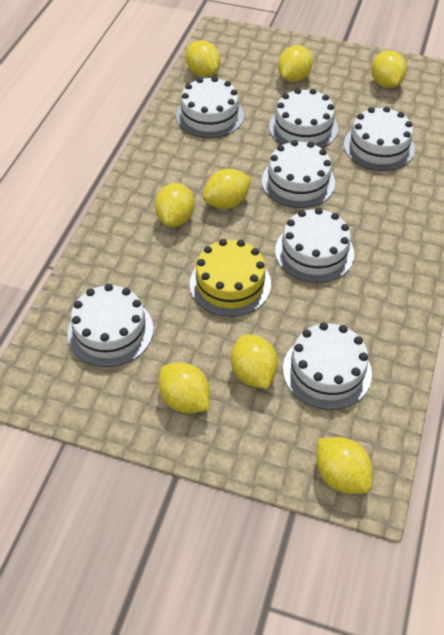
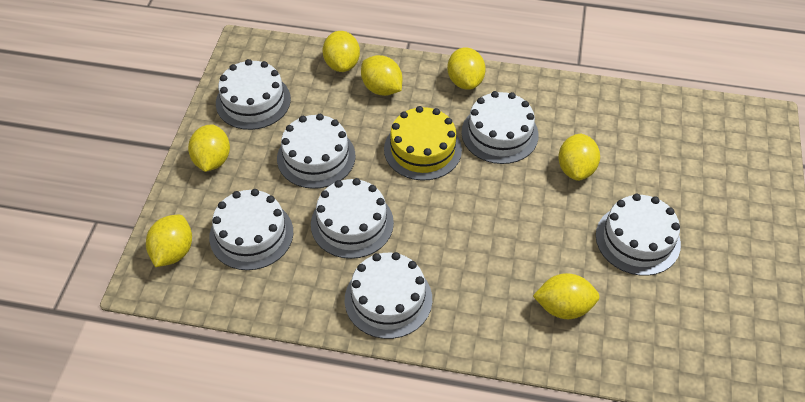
yellow lemon: 8 -> 7

